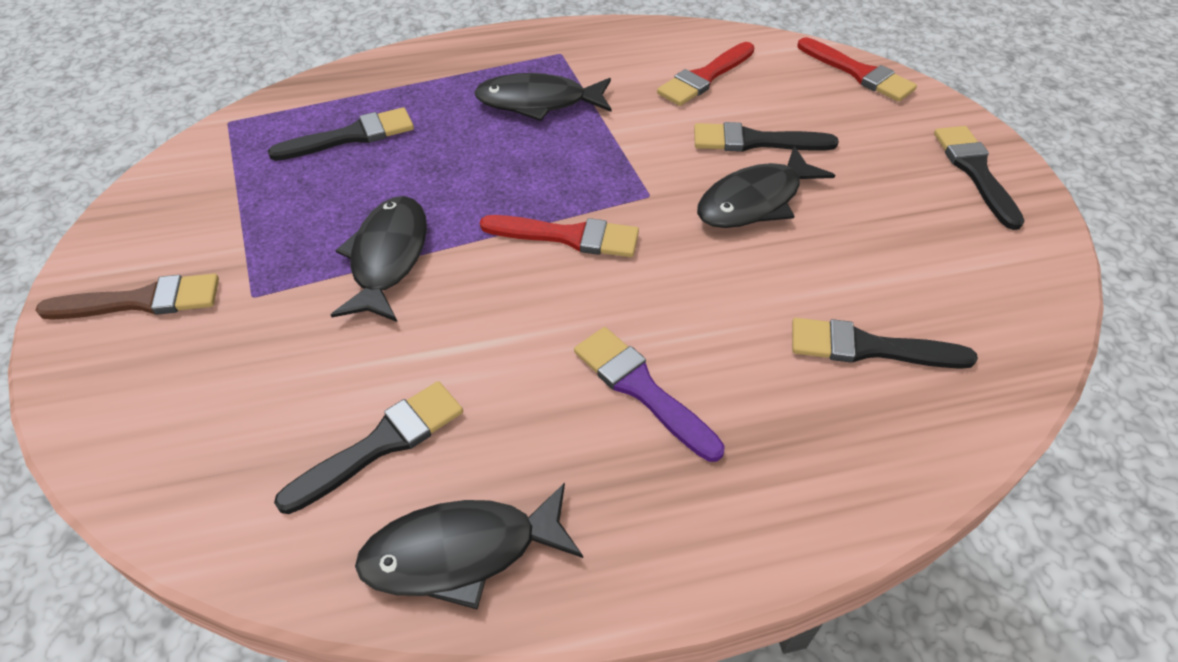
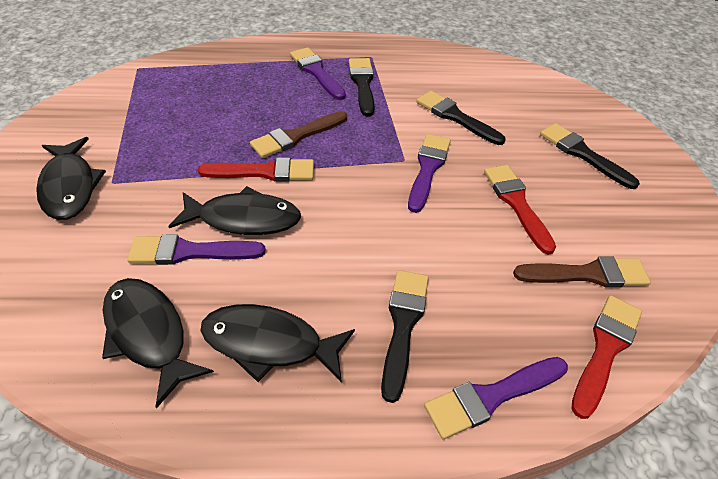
black brush: 5 -> 4
brown brush: 1 -> 2
purple brush: 1 -> 4

